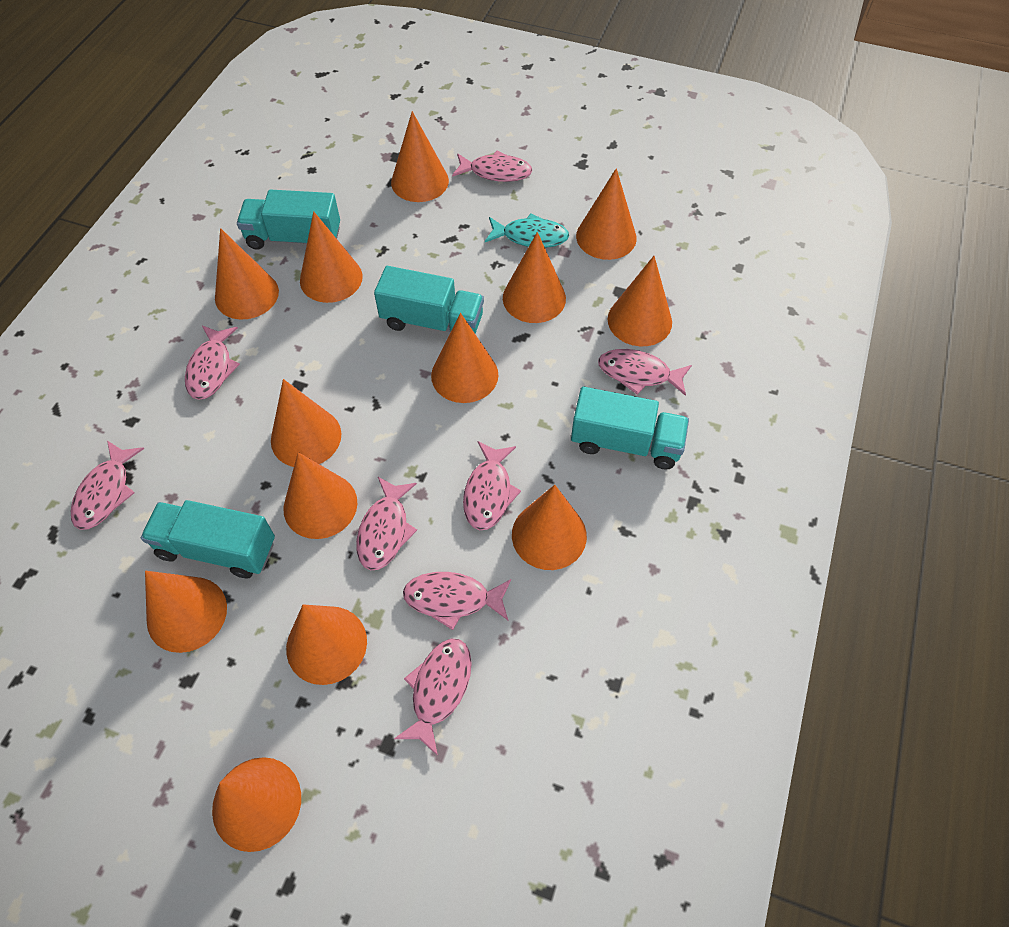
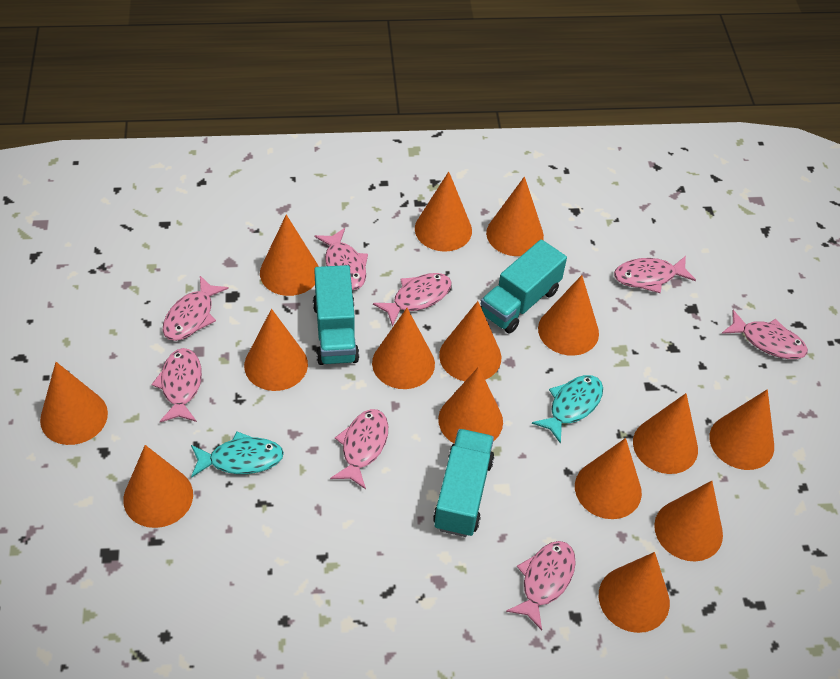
orange cone: 13 -> 15
turquoise fish: 1 -> 2
turquoise truck: 4 -> 3

